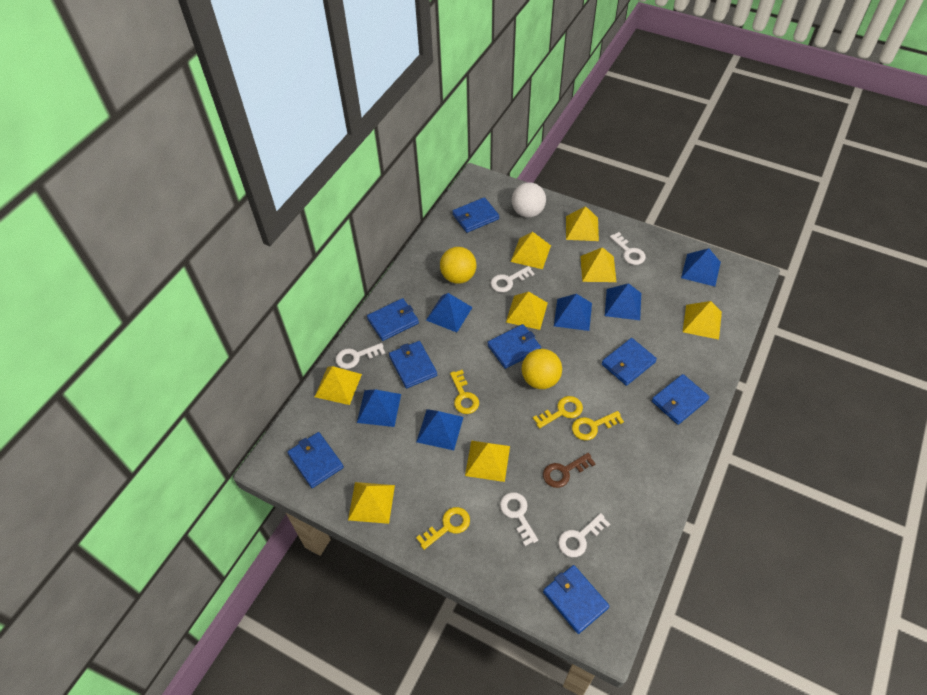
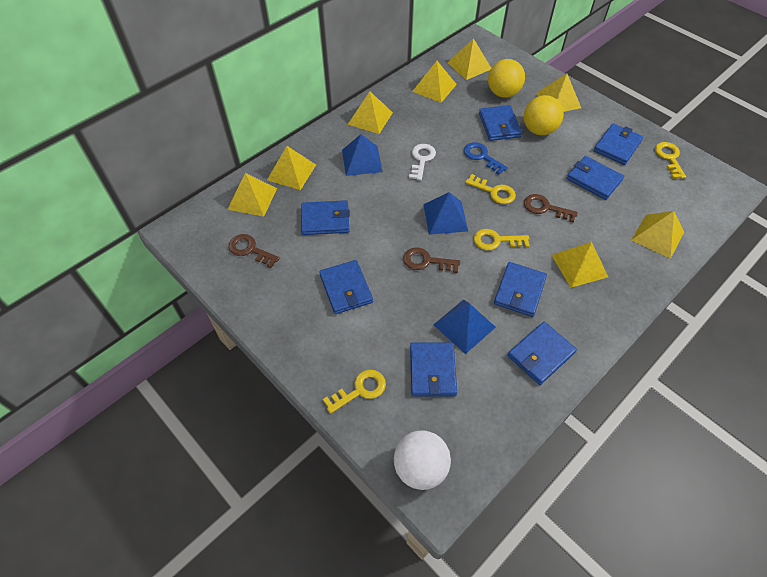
blue key: 0 -> 1
blue pyramid: 6 -> 3
brown key: 1 -> 3
white key: 5 -> 1

